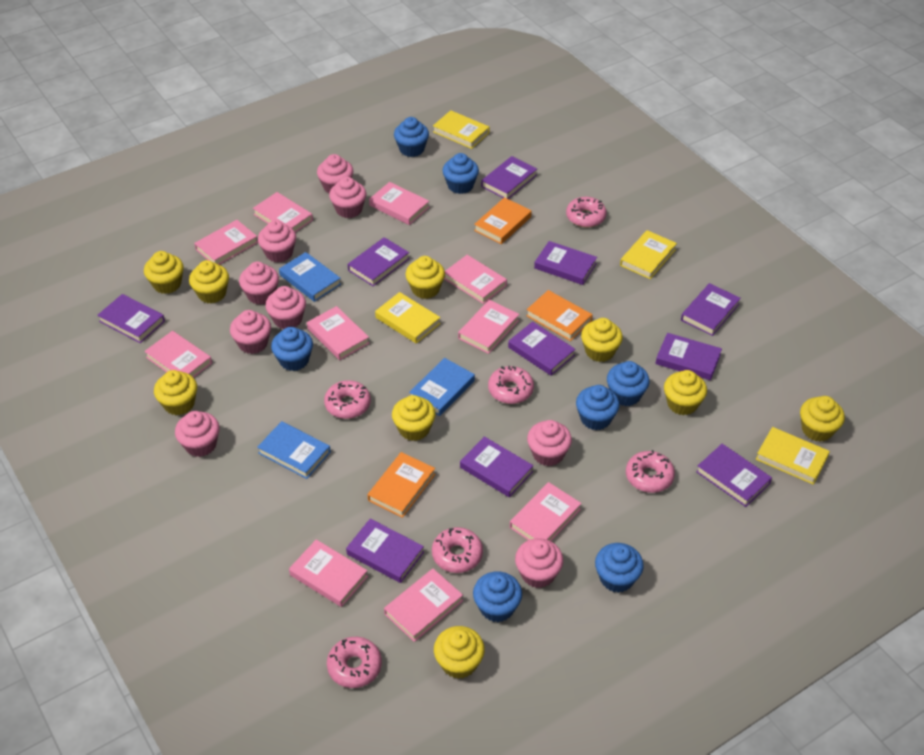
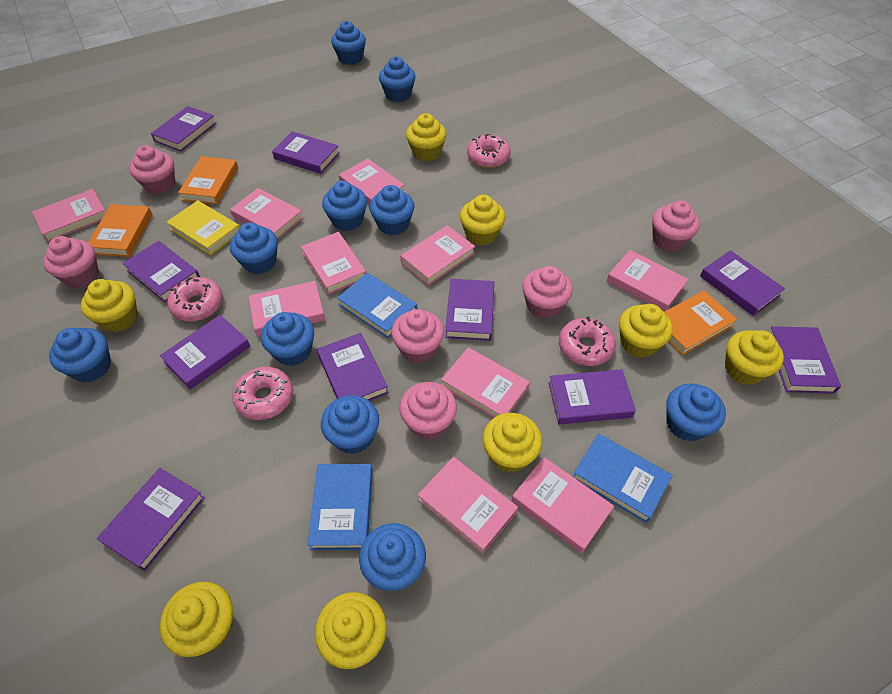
blue cupcake: 7 -> 10
pink cupcake: 9 -> 6
pink donut: 6 -> 4
yellow book: 4 -> 1
yellow cupcake: 9 -> 8

